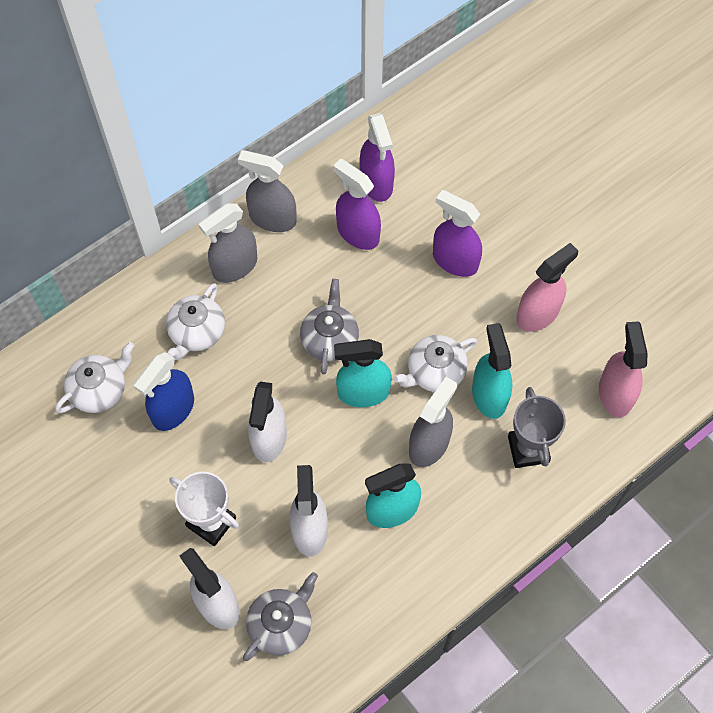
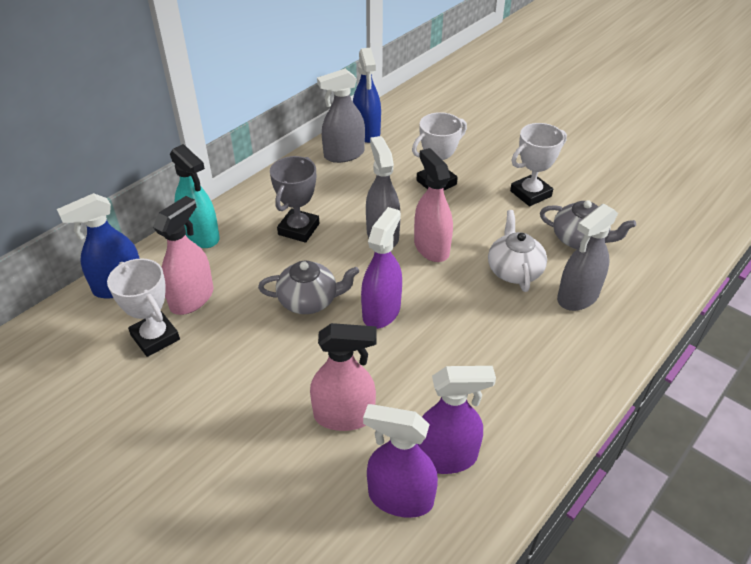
blue spray bottle: 1 -> 2
pink spray bottle: 2 -> 3
turquoise spray bottle: 3 -> 1
white spray bottle: 3 -> 0
white teapot: 3 -> 1
white trophy: 1 -> 3

